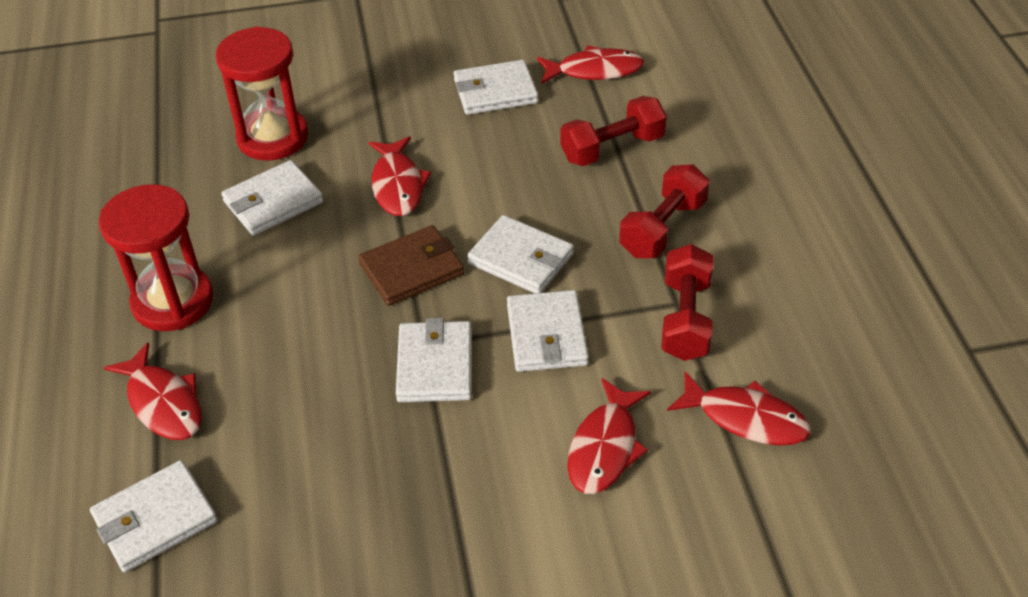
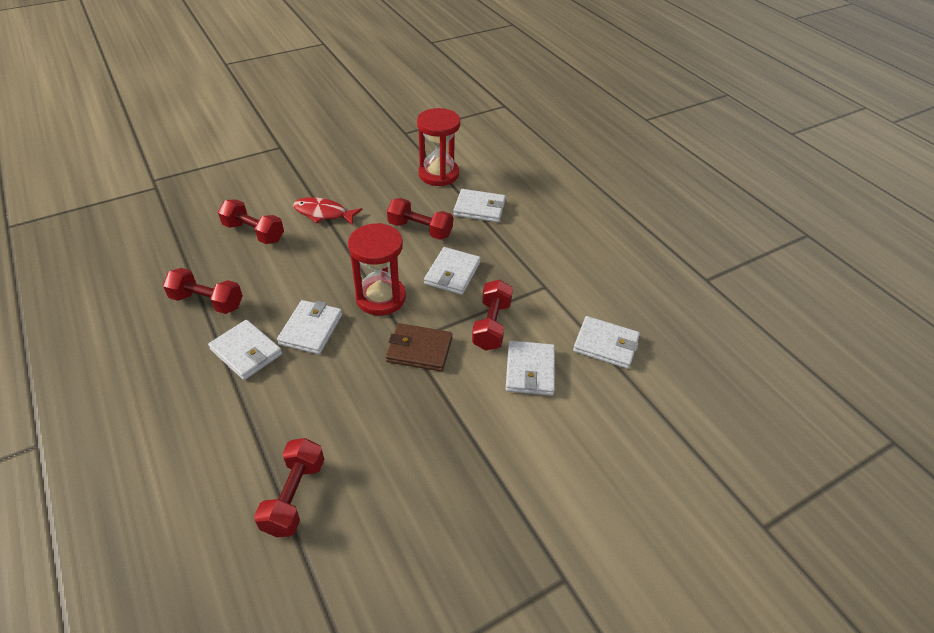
red dumbbell: 3 -> 5
red fish: 5 -> 1

